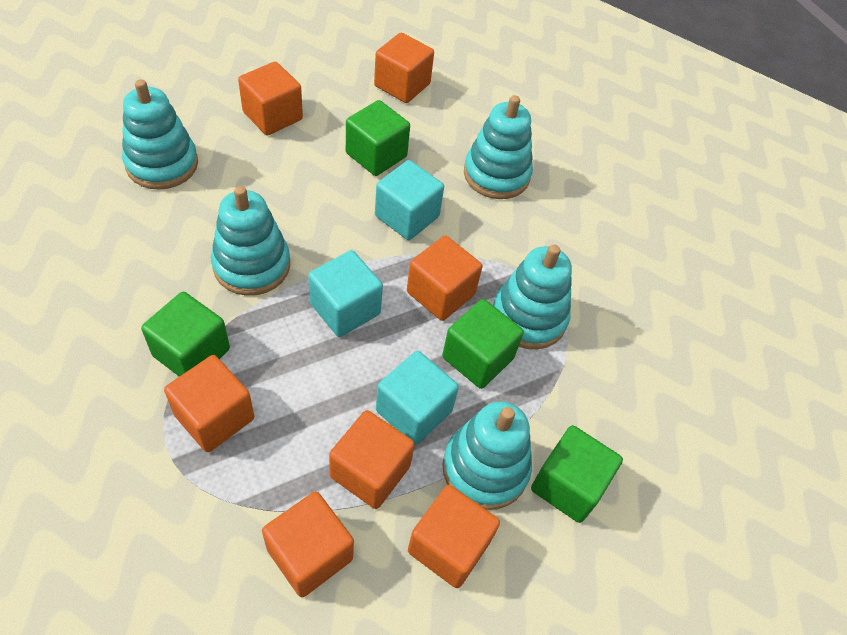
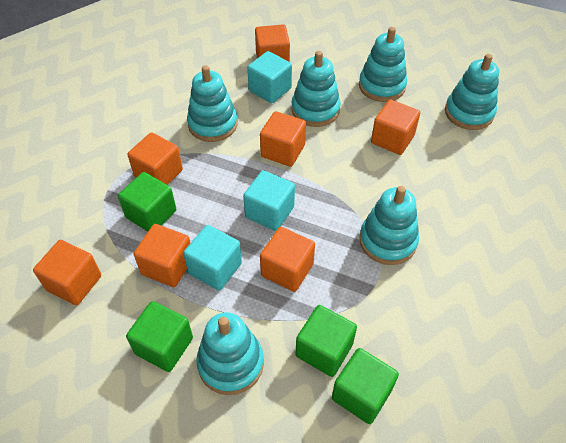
turquoise stacking toy: 5 -> 6

